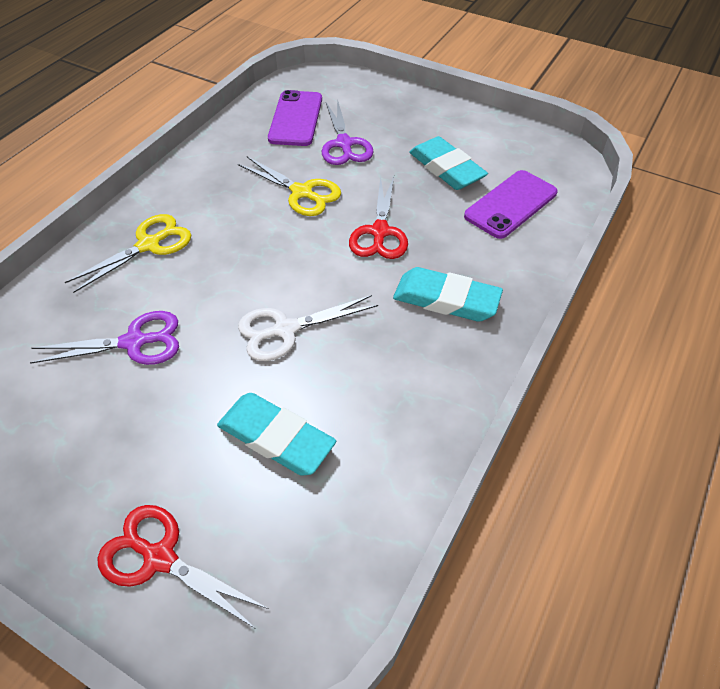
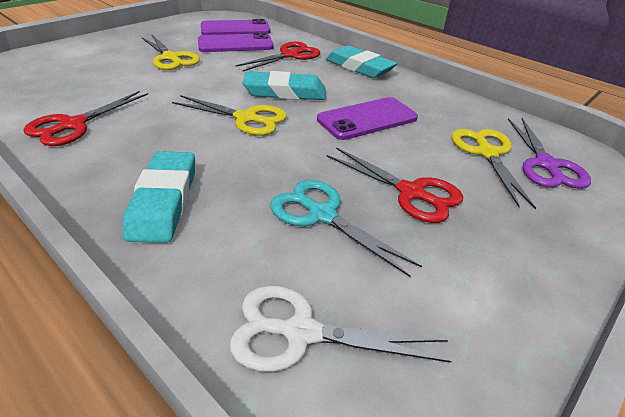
purple phone: 2 -> 3
purple scissors: 2 -> 1
red scissors: 2 -> 3
turquoise scissors: 0 -> 1
yellow scissors: 2 -> 3

